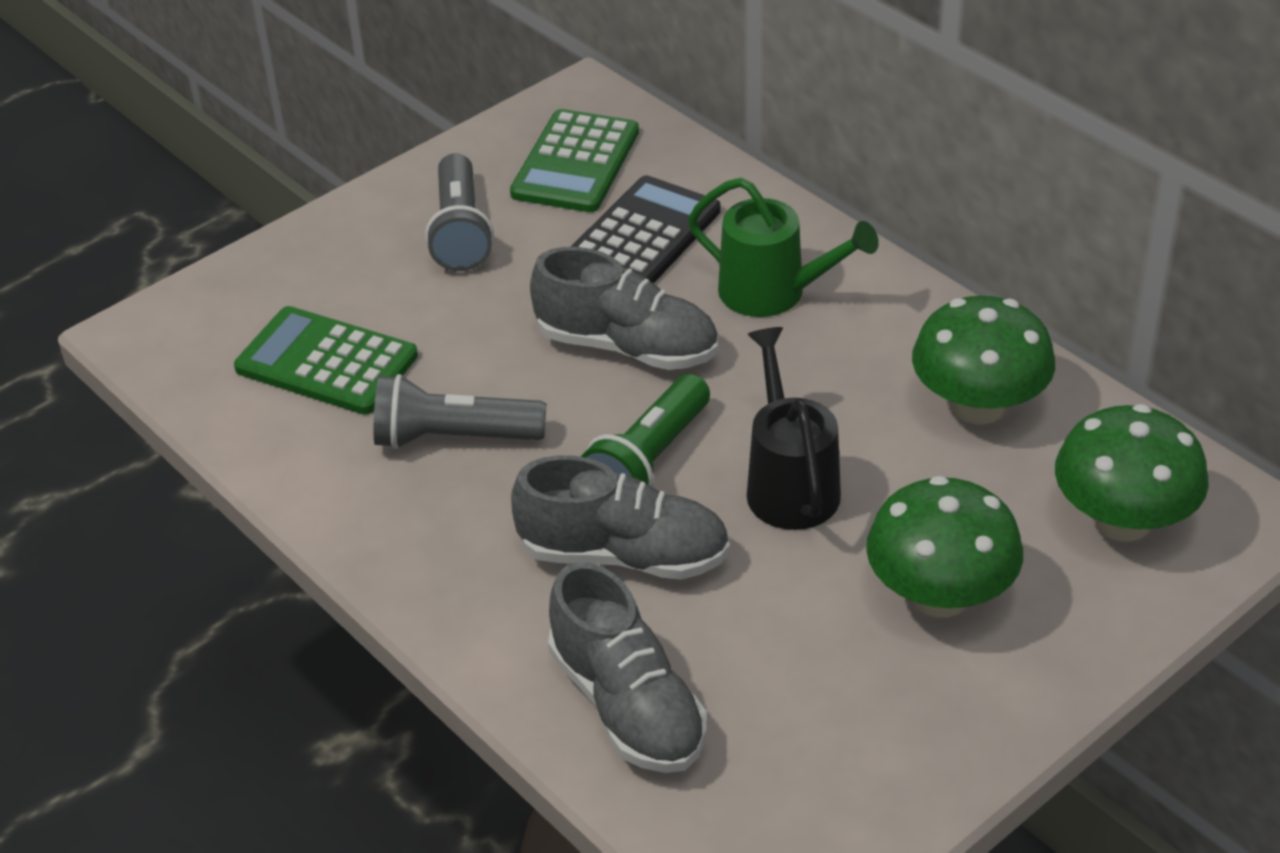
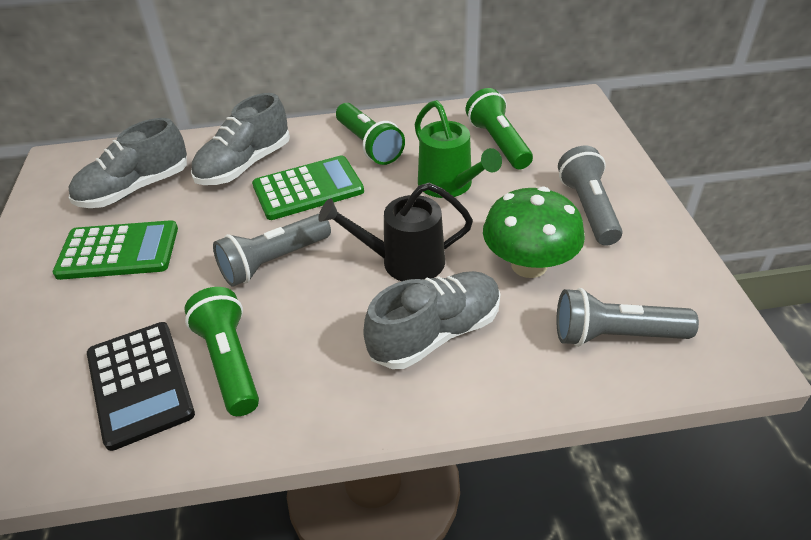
green flashlight: 1 -> 3
green mushroom: 3 -> 1
grey flashlight: 2 -> 3

